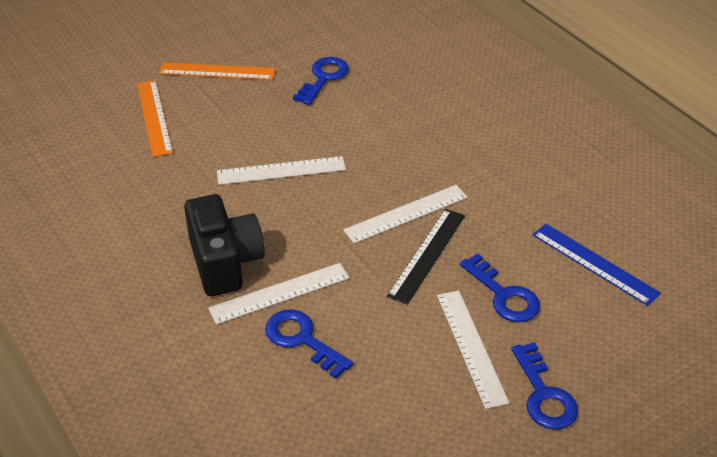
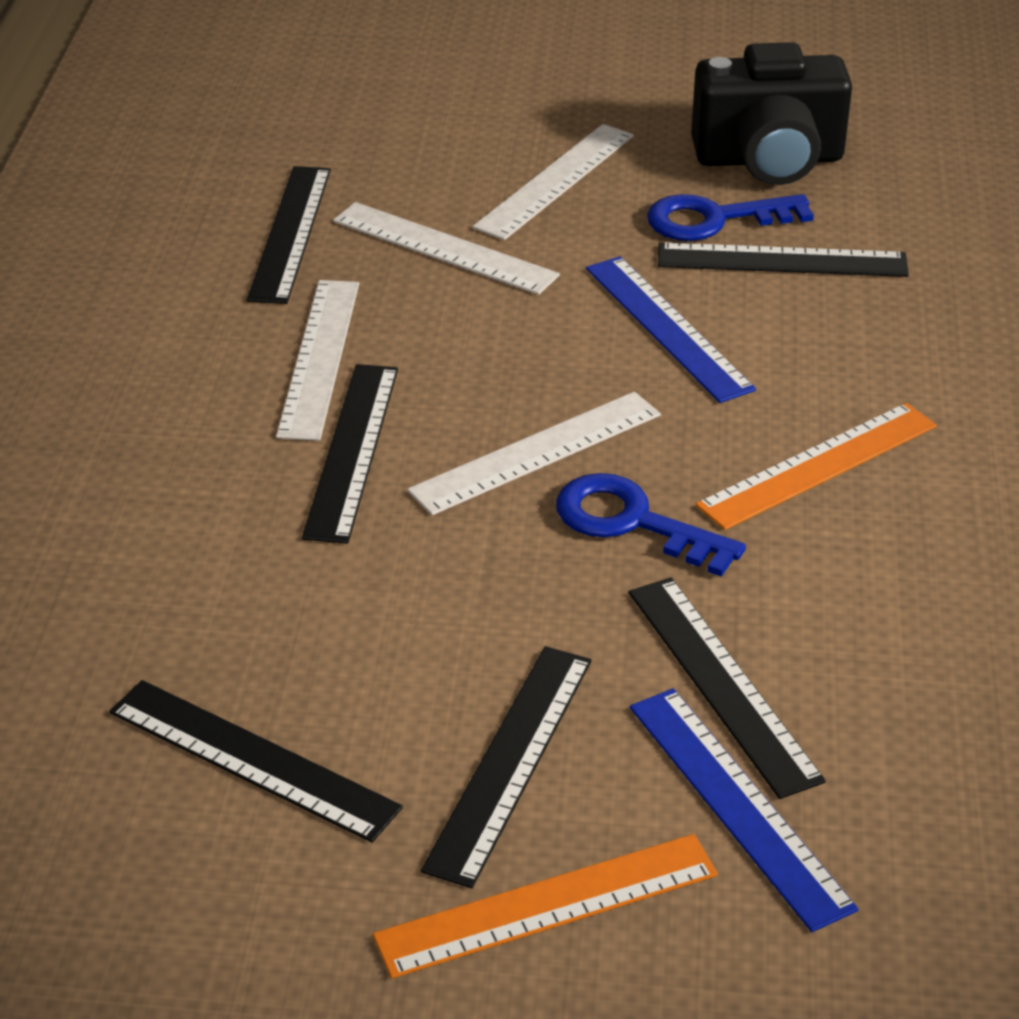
black ruler: 1 -> 6
blue key: 4 -> 2
blue ruler: 1 -> 2

